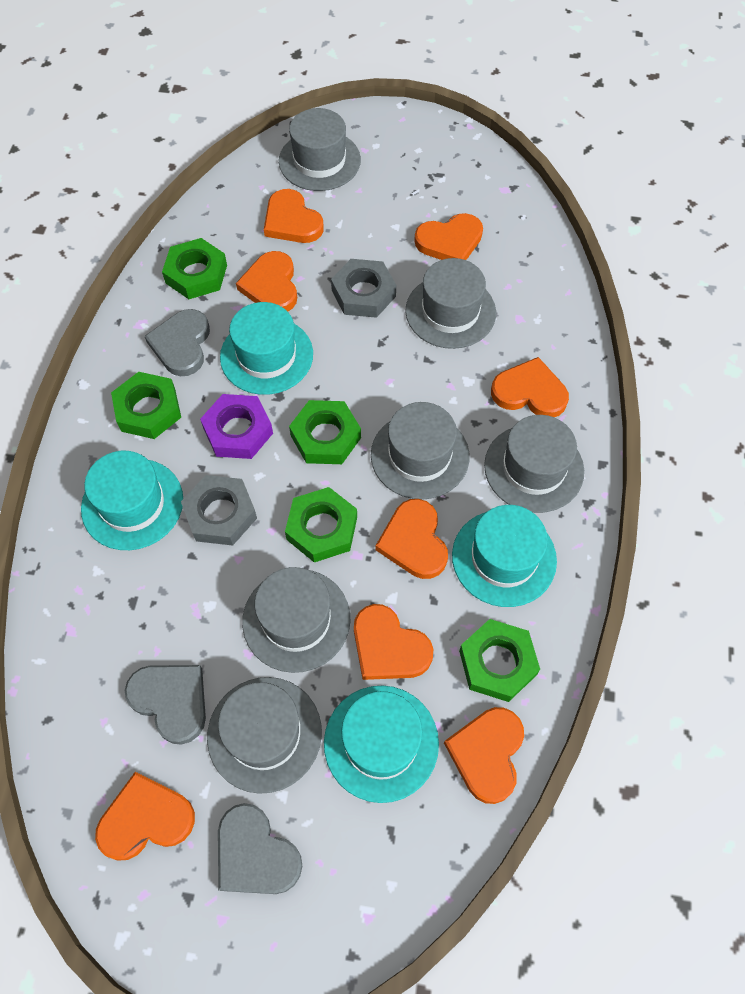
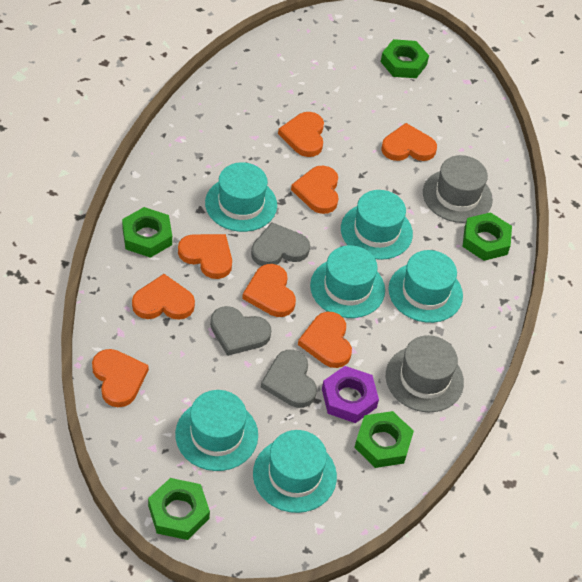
grey hat: 6 -> 2
grey nut: 2 -> 0
turquoise hat: 4 -> 6

